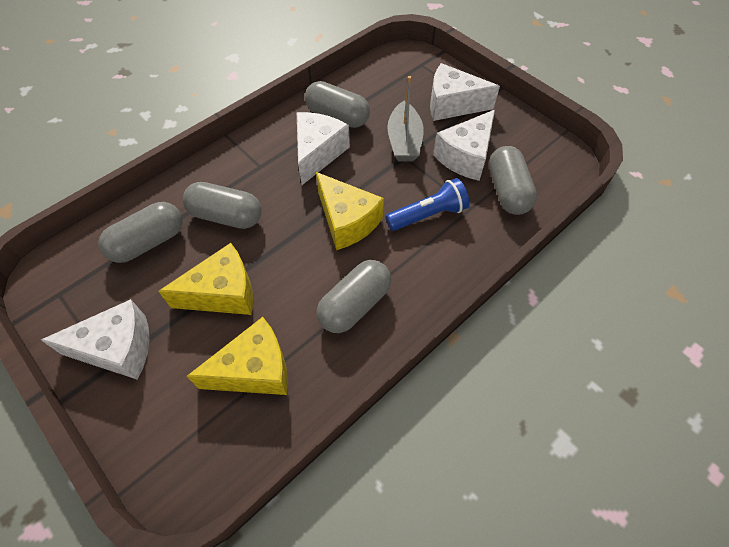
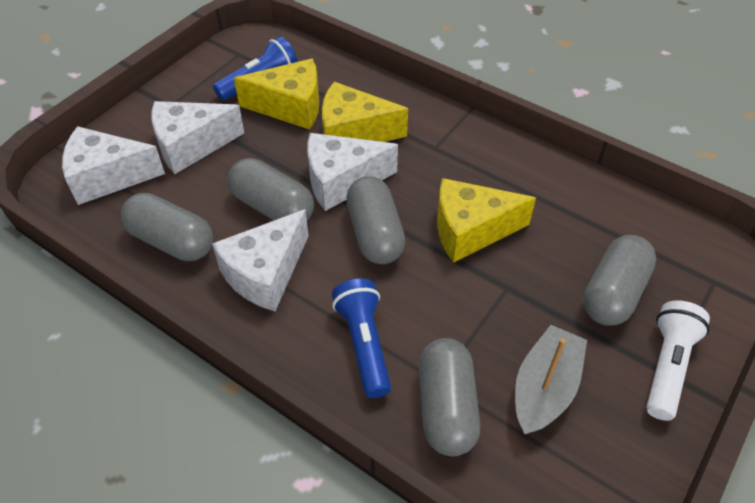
blue flashlight: 1 -> 2
white flashlight: 0 -> 1

